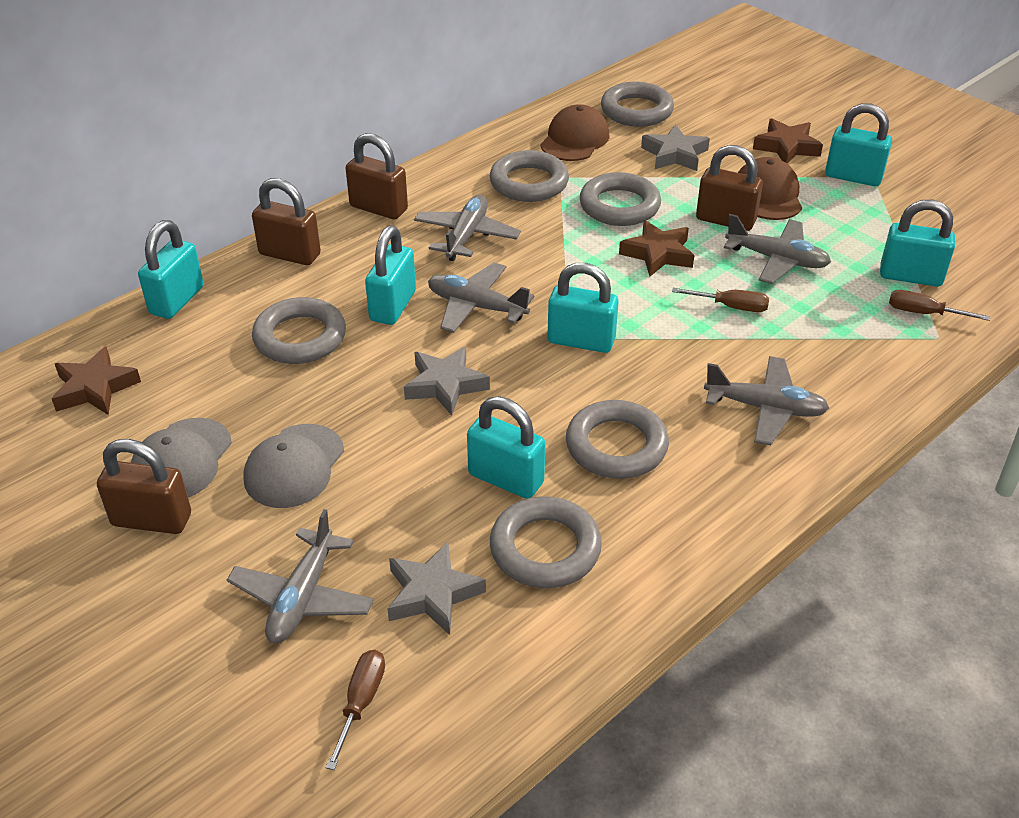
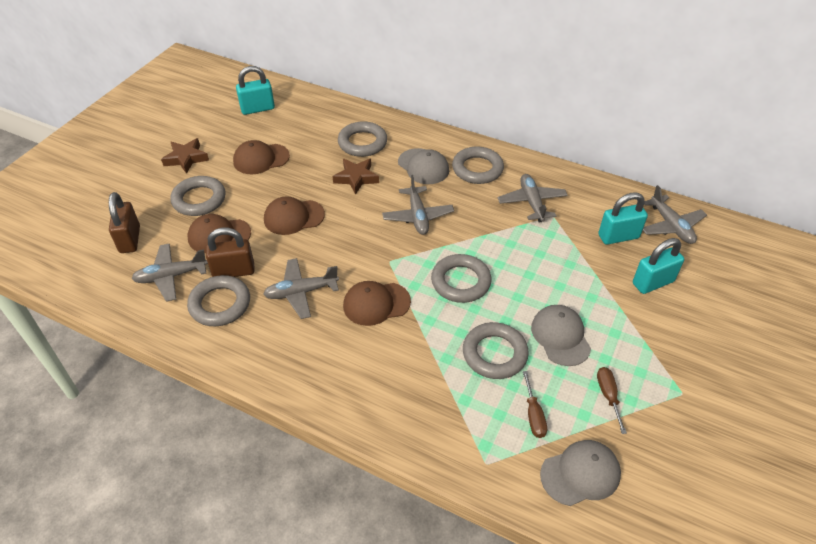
brown cap: 2 -> 4
brown padlock: 4 -> 2
brown screwdriver: 3 -> 2
brown star: 3 -> 2
grey cap: 2 -> 3
grey star: 3 -> 0
turquoise padlock: 6 -> 3

